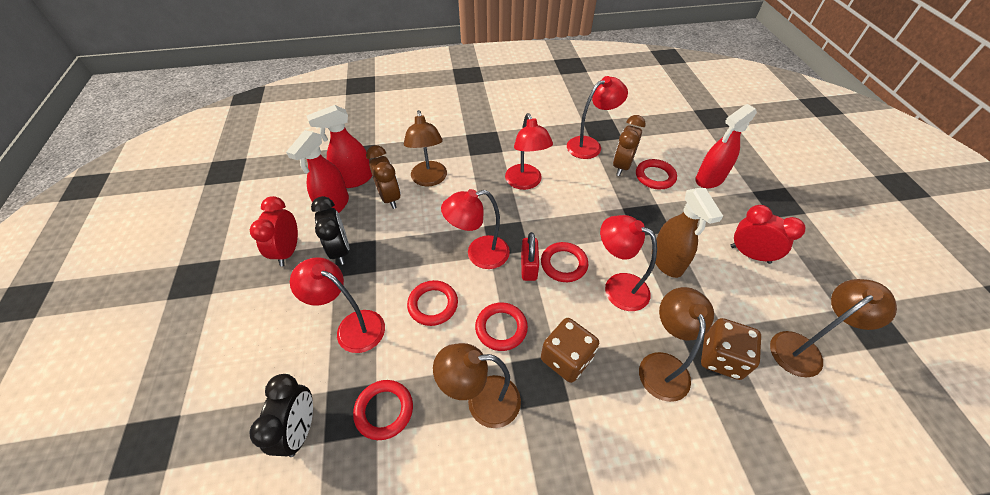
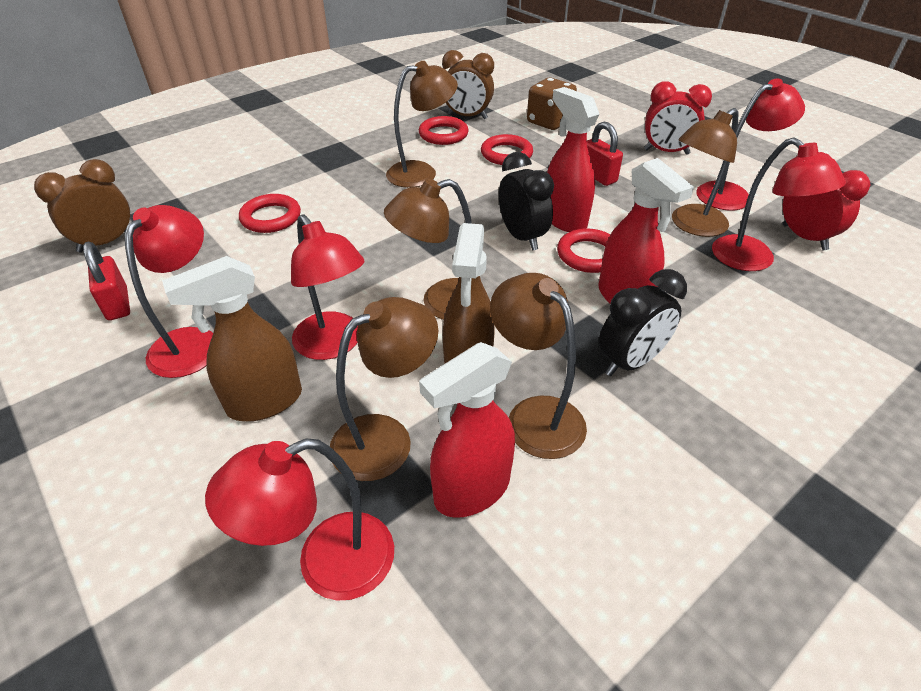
brown dice: 2 -> 1
brown lamp: 4 -> 5
brown spray bottle: 1 -> 2
red padlock: 1 -> 2
red ring: 5 -> 4

